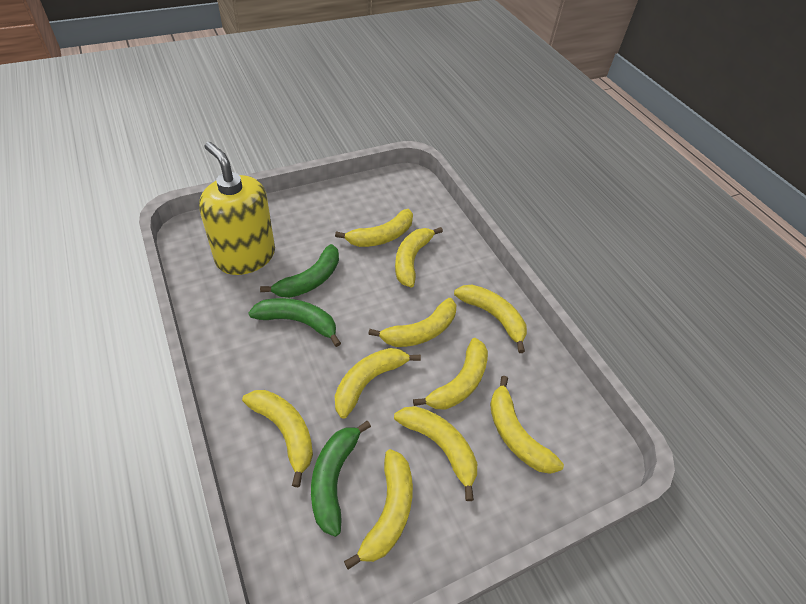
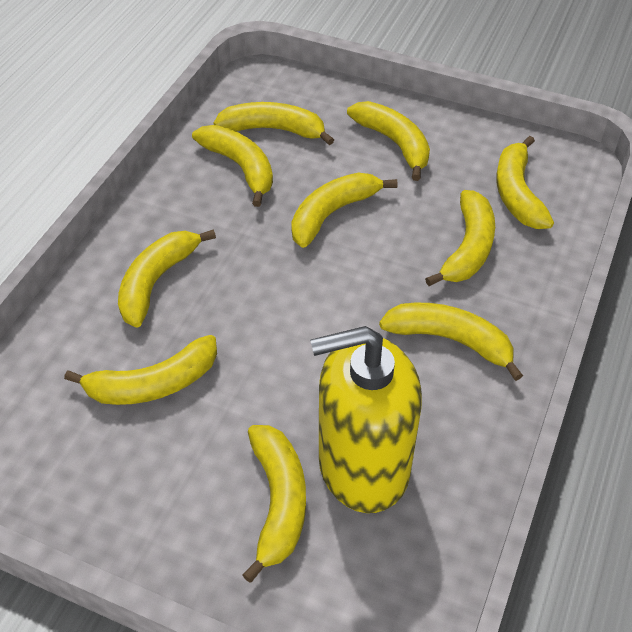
green banana: 3 -> 0

